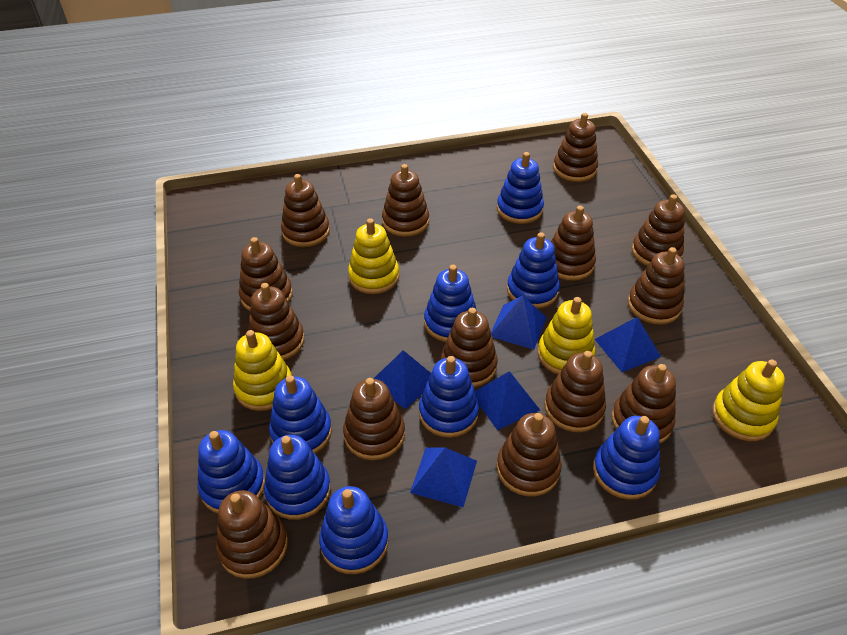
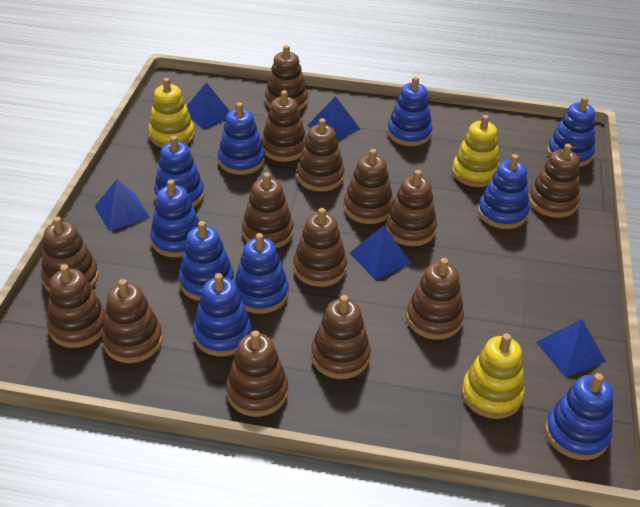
blue stacking toy: 9 -> 10
yellow stacking toy: 4 -> 3

